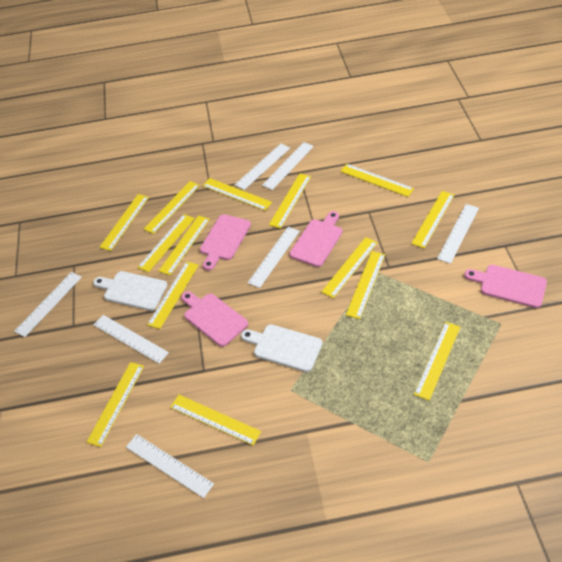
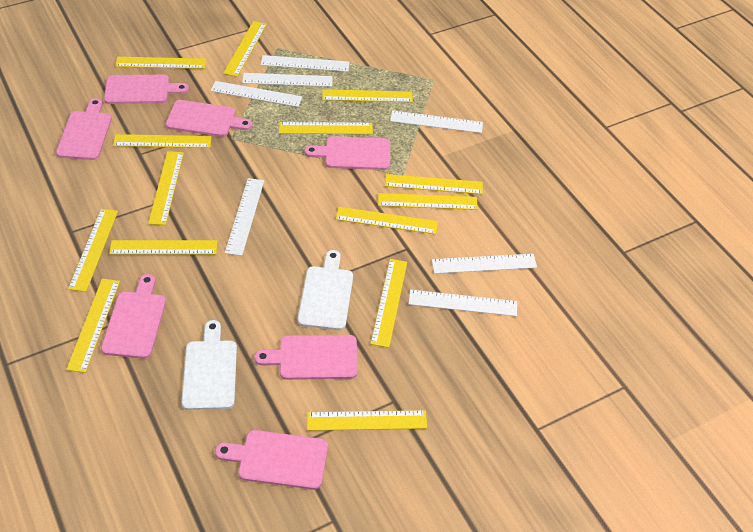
pink cutting board: 4 -> 7

